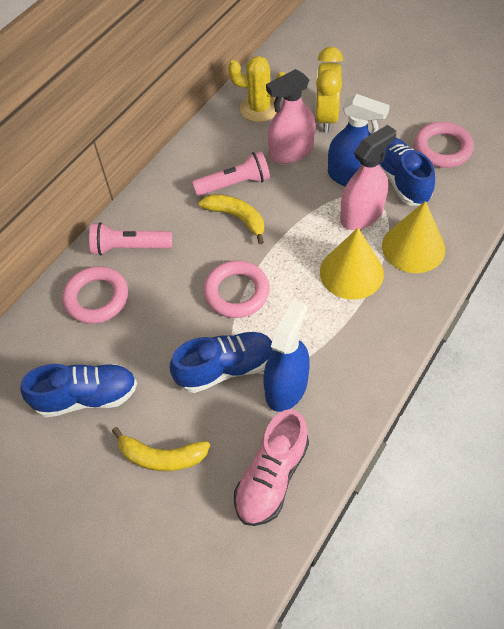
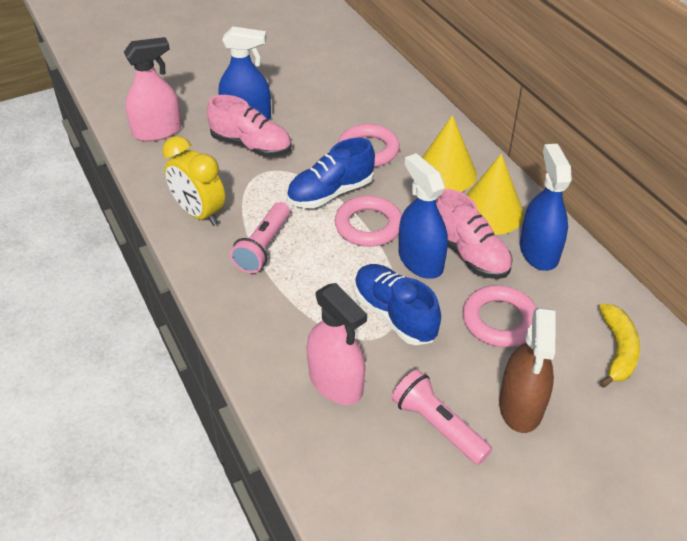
blue shoe: 3 -> 2
blue spray bottle: 2 -> 3
brown spray bottle: 0 -> 1
pink shoe: 1 -> 2
yellow banana: 2 -> 1
yellow cactus: 1 -> 0

